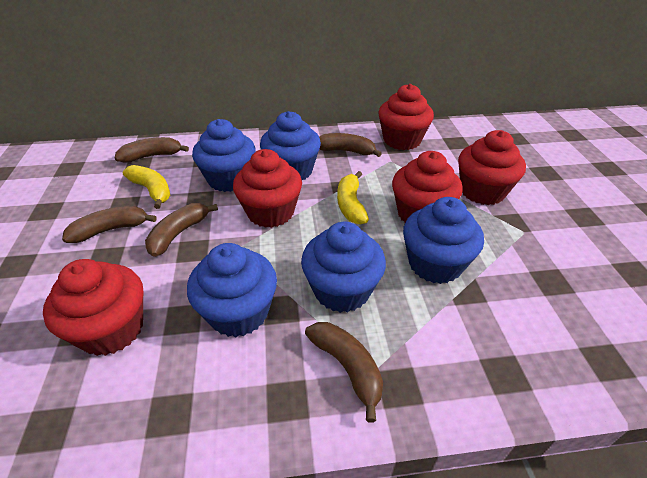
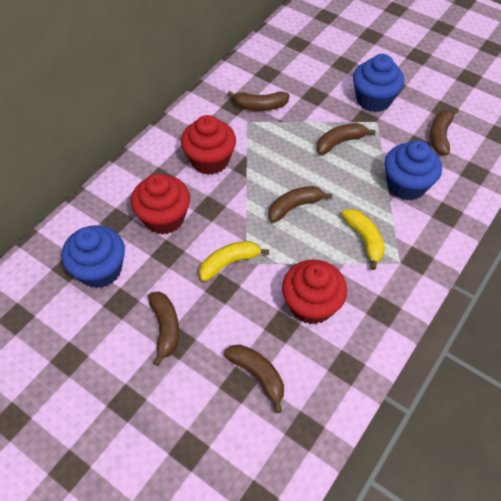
blue cupcake: 5 -> 3
brown banana: 5 -> 6
red cupcake: 5 -> 3

